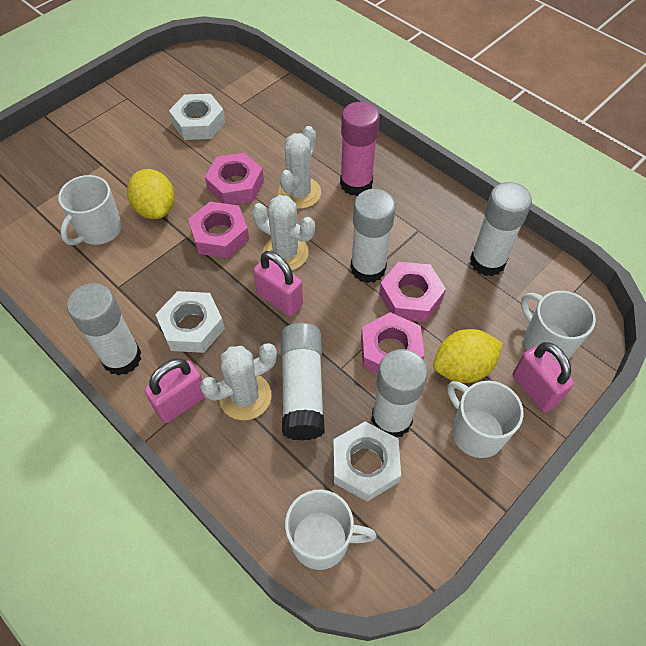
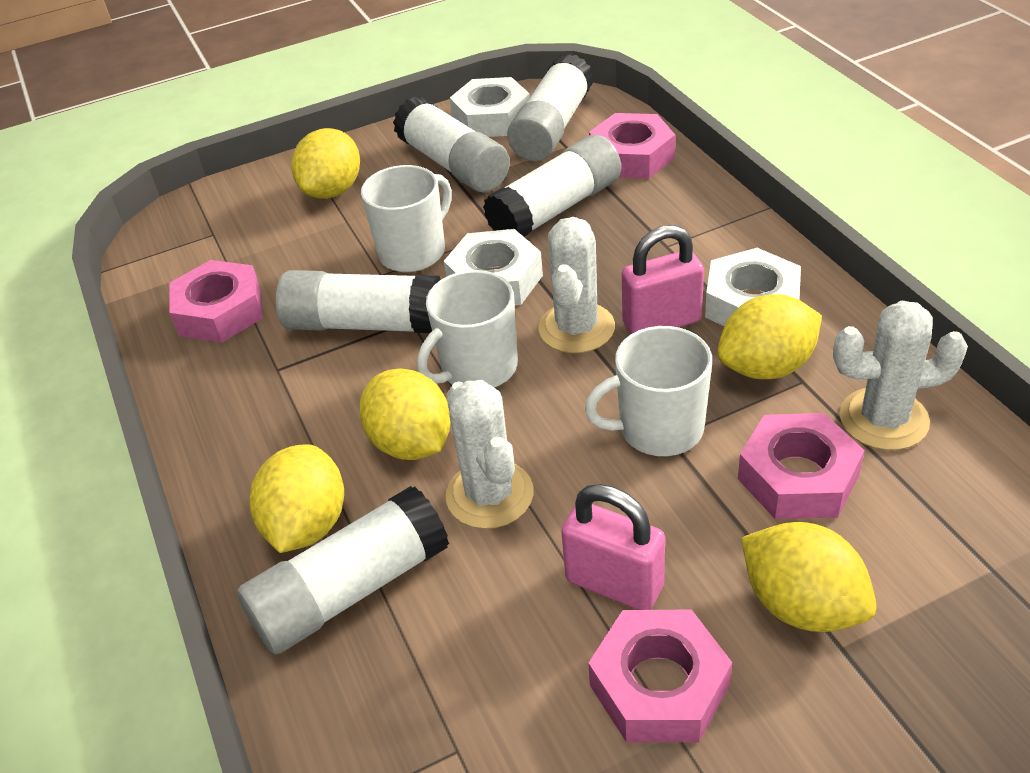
pink glue stick: 1 -> 0
pink padlock: 3 -> 2
white mug: 4 -> 3
yellow lemon: 2 -> 5

